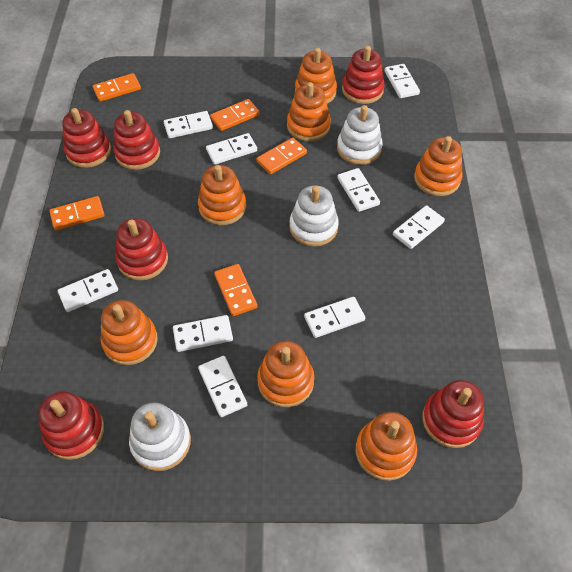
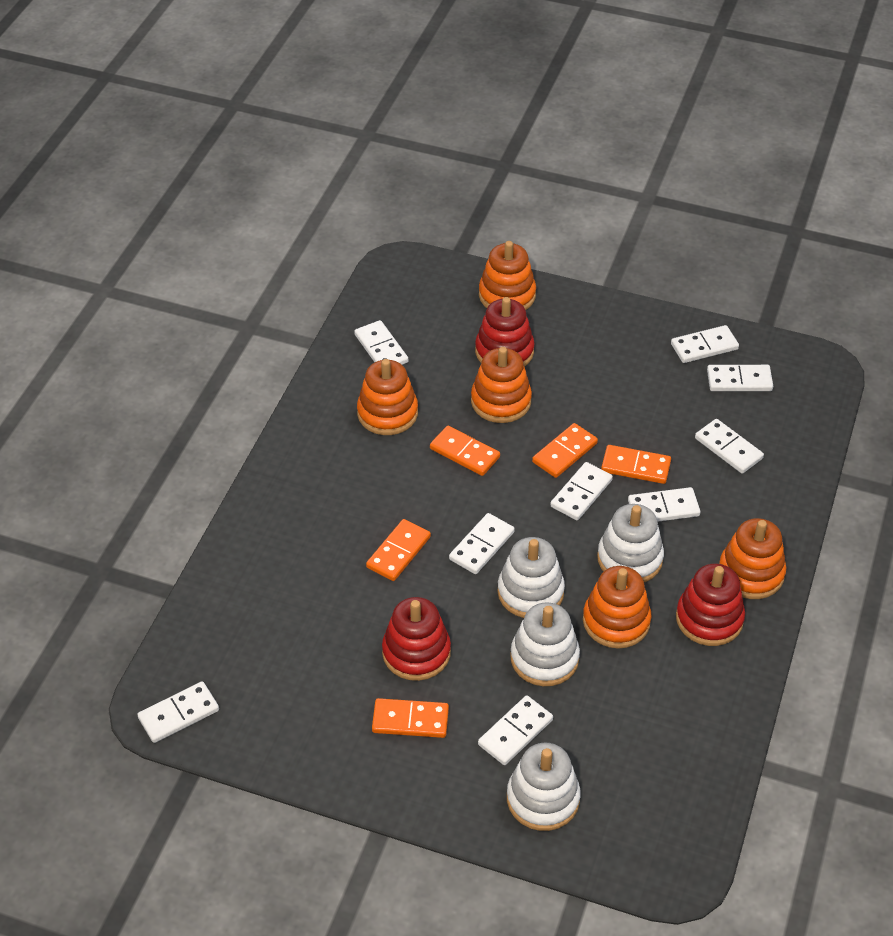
orange stacking toy: 7 -> 5
red stacking toy: 6 -> 3
white stacking toy: 3 -> 4

